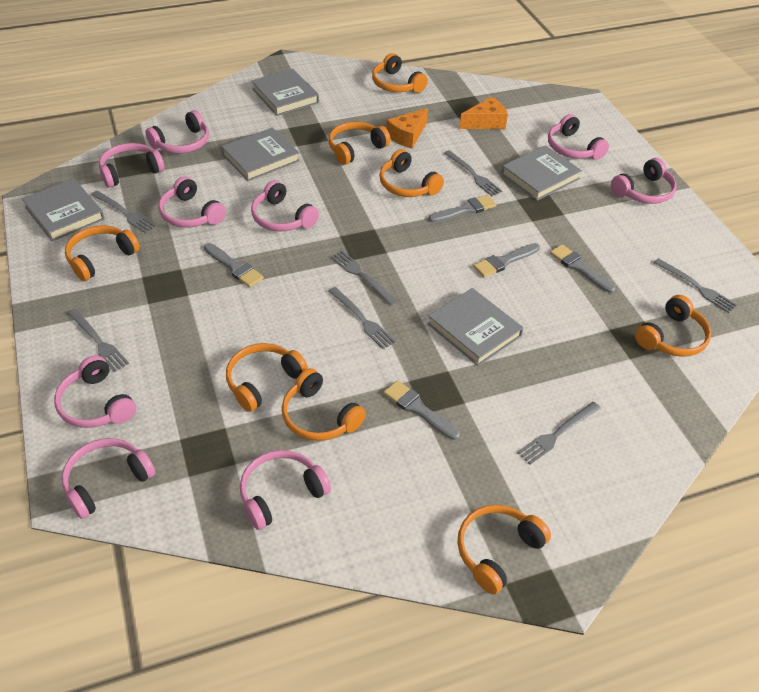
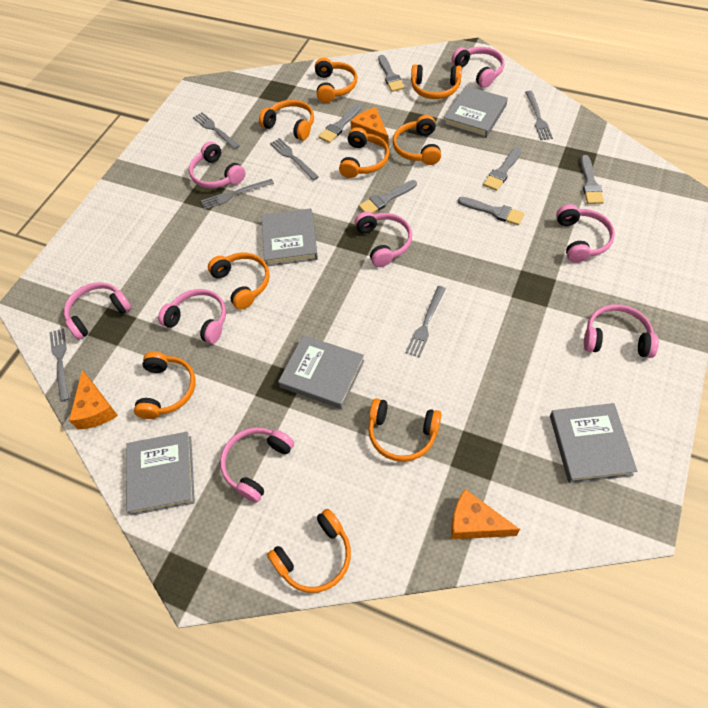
grey brush: 5 -> 6
grey fork: 7 -> 6
orange cheese: 2 -> 3
orange headphones: 8 -> 9
pink headphones: 9 -> 8

